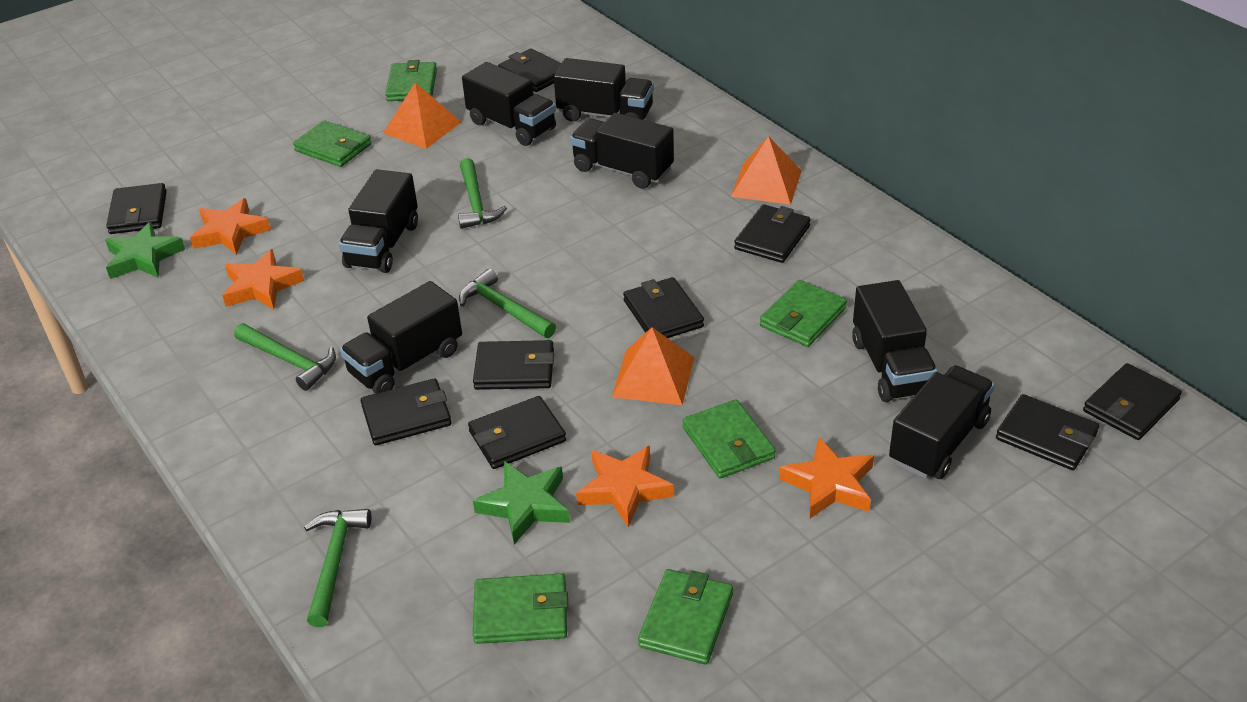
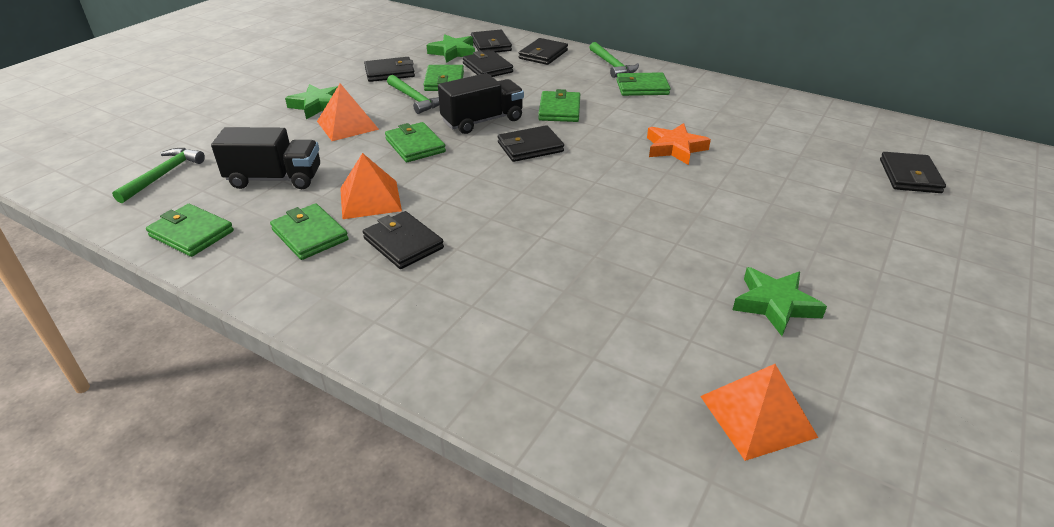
black truck: 7 -> 2
black wallet: 9 -> 7
green hammer: 4 -> 3
green star: 2 -> 3
orange star: 4 -> 1

